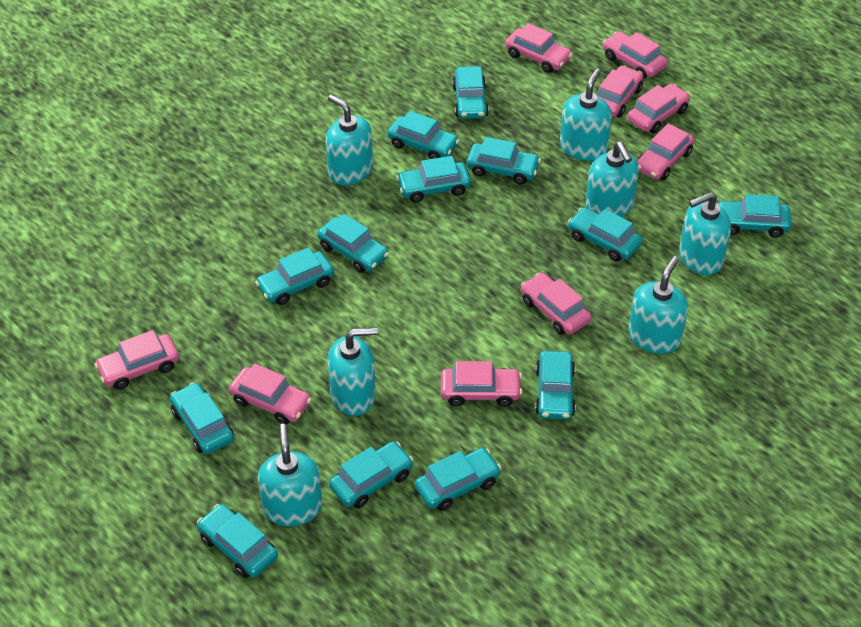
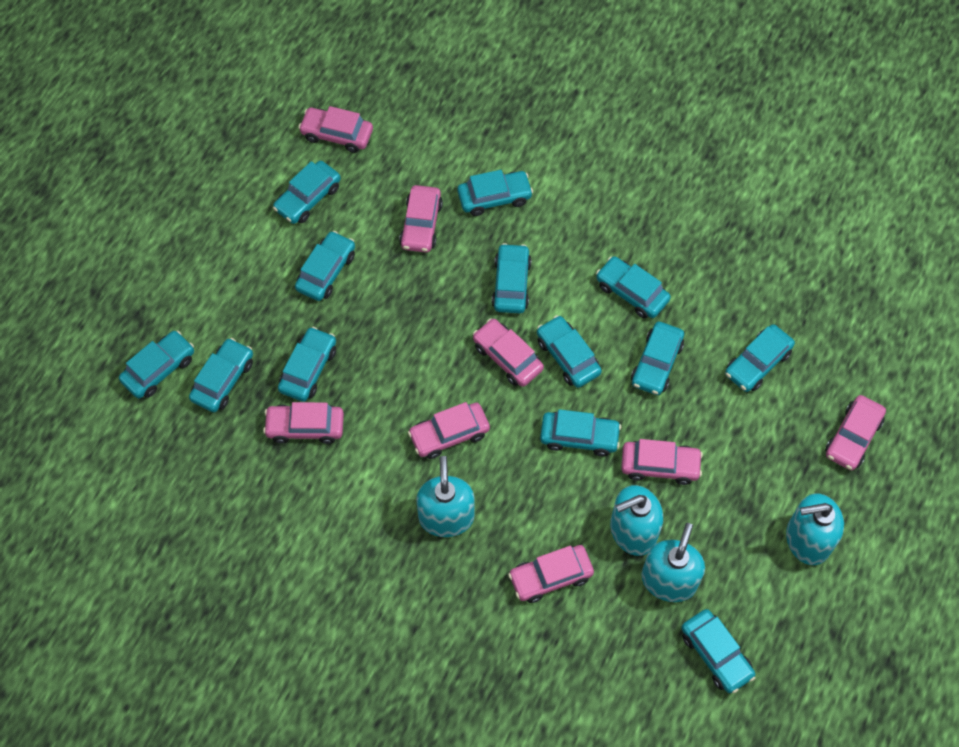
pink car: 9 -> 8
turquoise soap dispenser: 7 -> 4

